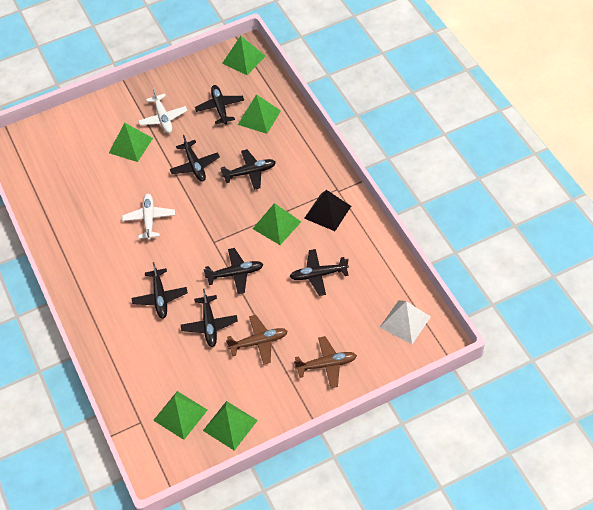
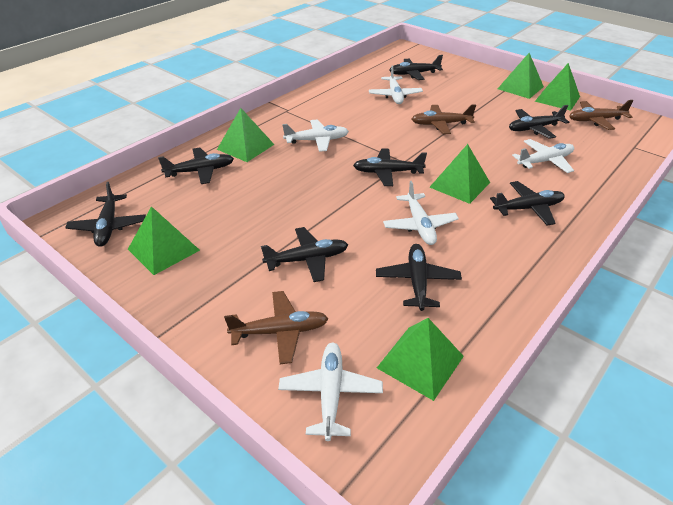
black plane: 7 -> 8
black pyramid: 1 -> 0
brown plane: 2 -> 3
white plane: 2 -> 5
white pyramid: 1 -> 0

